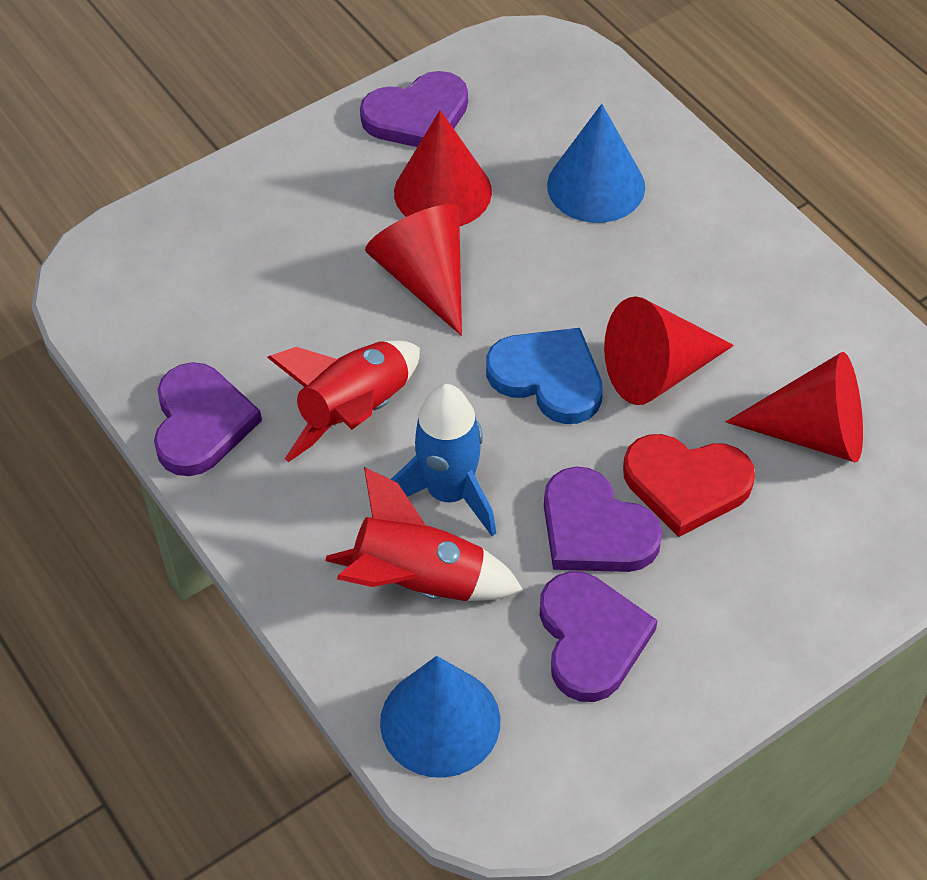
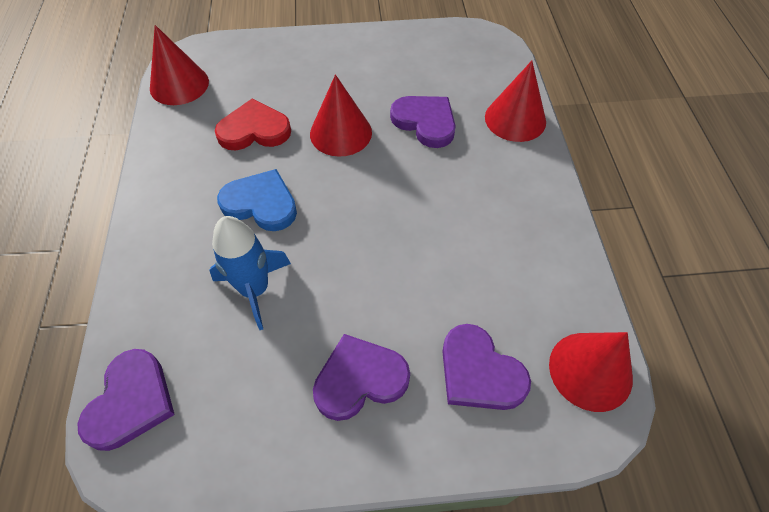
blue cone: 2 -> 0
red rocket: 2 -> 0

